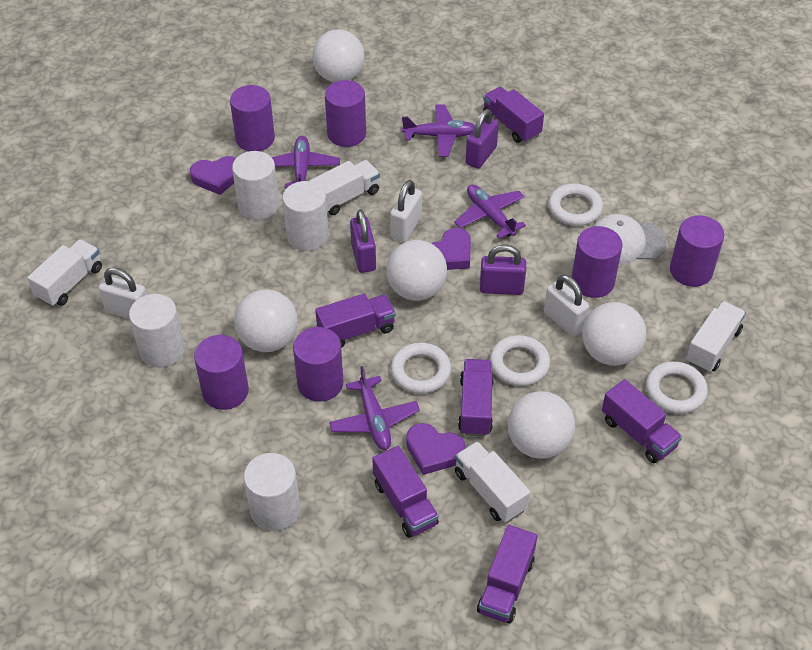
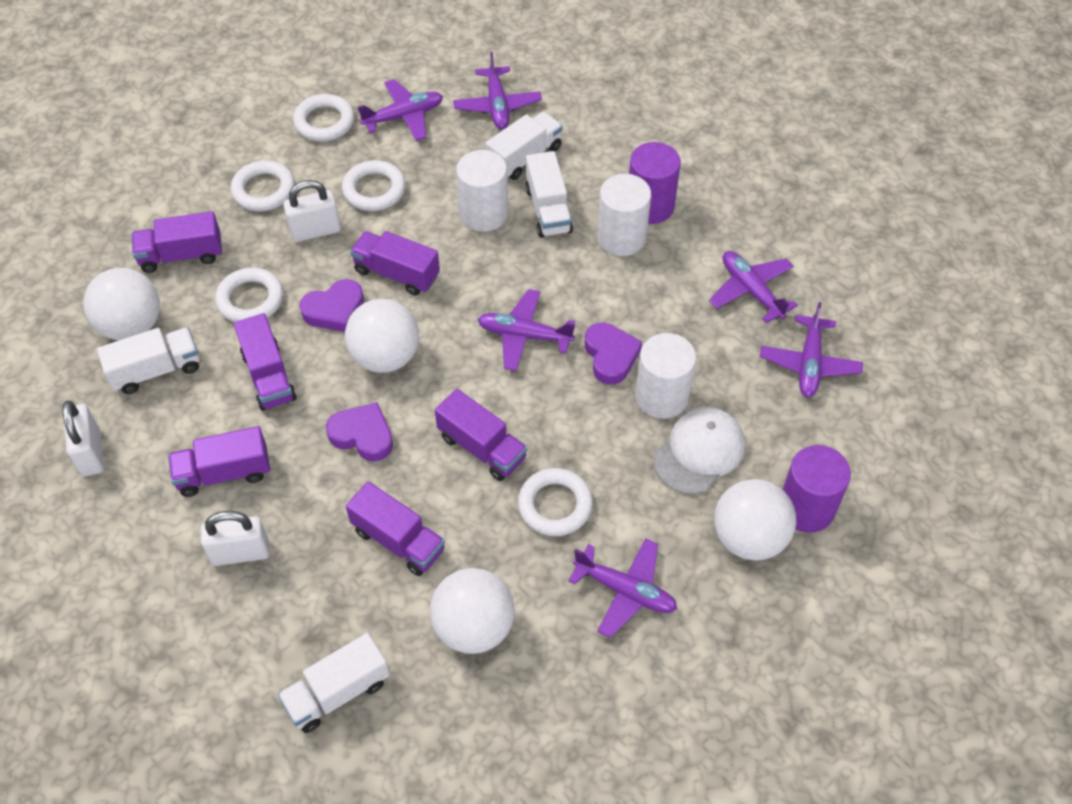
purple cylinder: 6 -> 2
purple padlock: 3 -> 0
purple plane: 4 -> 6
white ball: 5 -> 4
white cylinder: 4 -> 3
white ring: 4 -> 5

